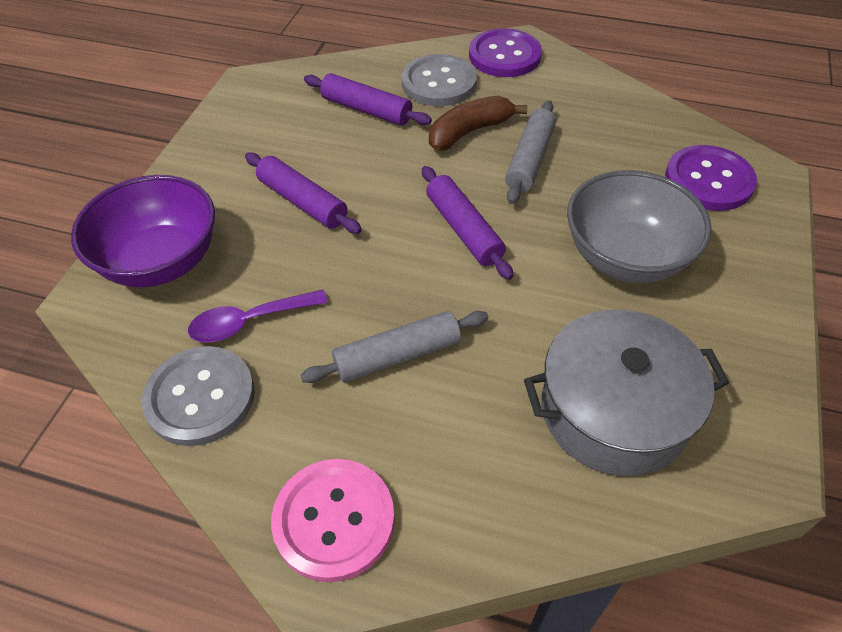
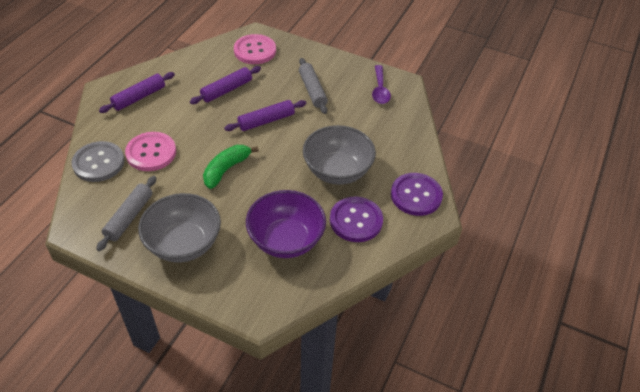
brown banana: 1 -> 0
green banana: 0 -> 1
grey bowl: 1 -> 2
grey button: 2 -> 1
grey pot: 1 -> 0
pink button: 1 -> 2

